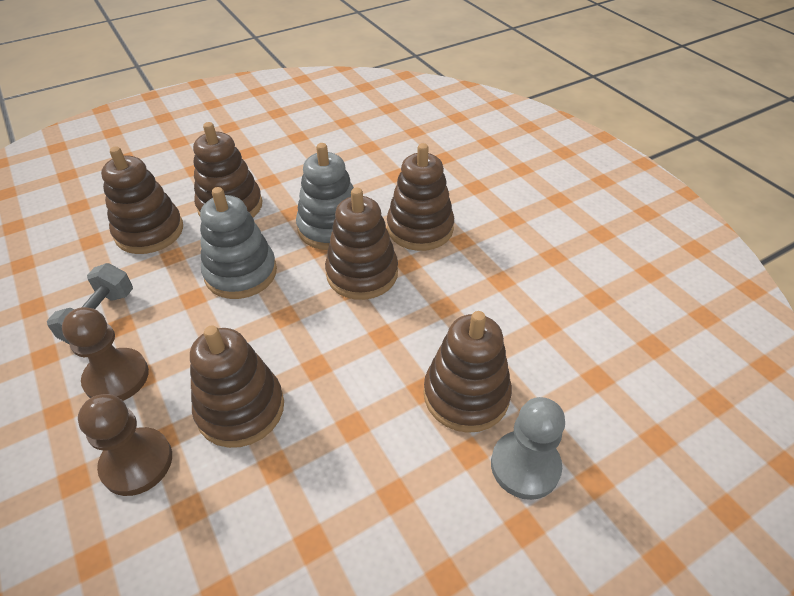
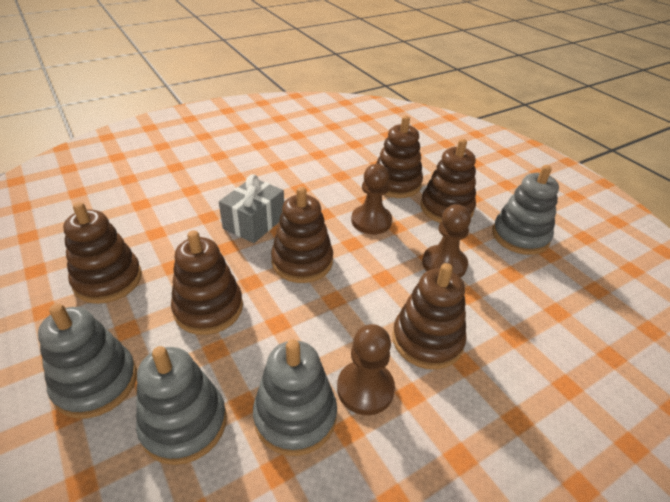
brown pawn: 2 -> 3
grey dumbbell: 1 -> 0
grey gift: 0 -> 1
grey pawn: 1 -> 0
grey stacking toy: 2 -> 4

